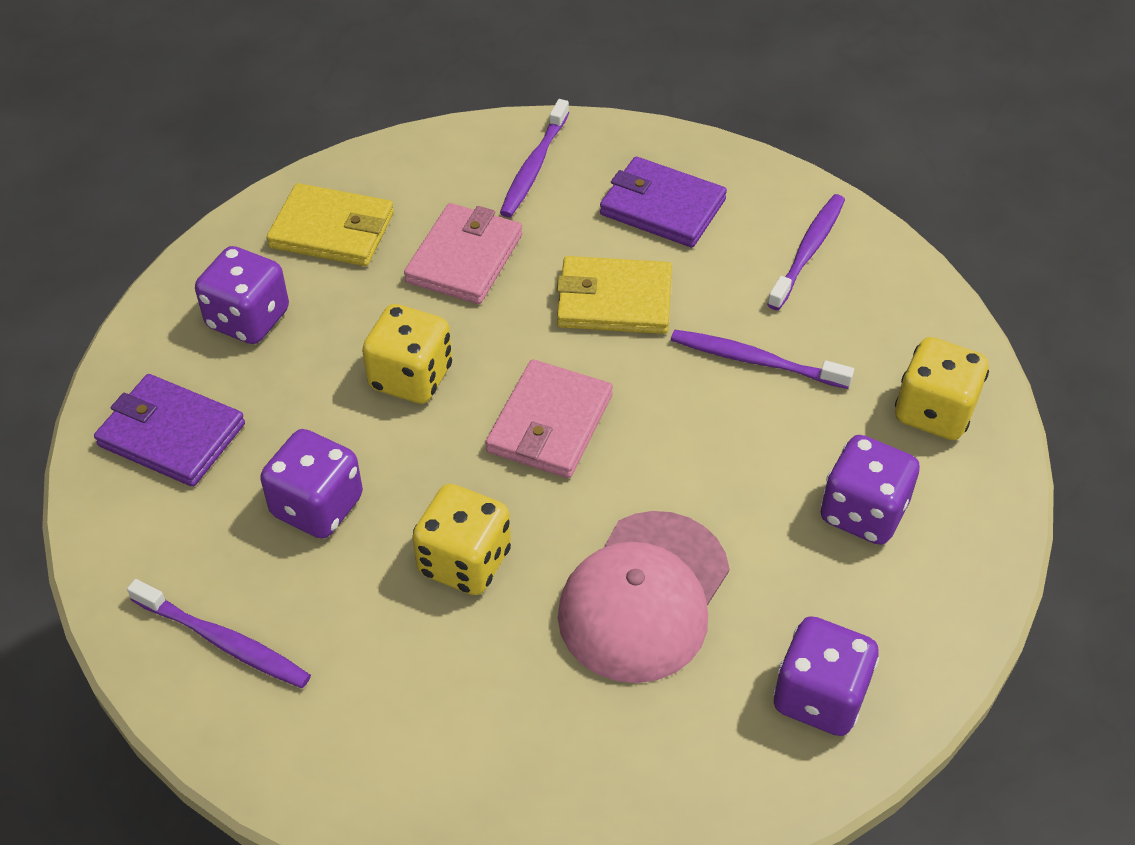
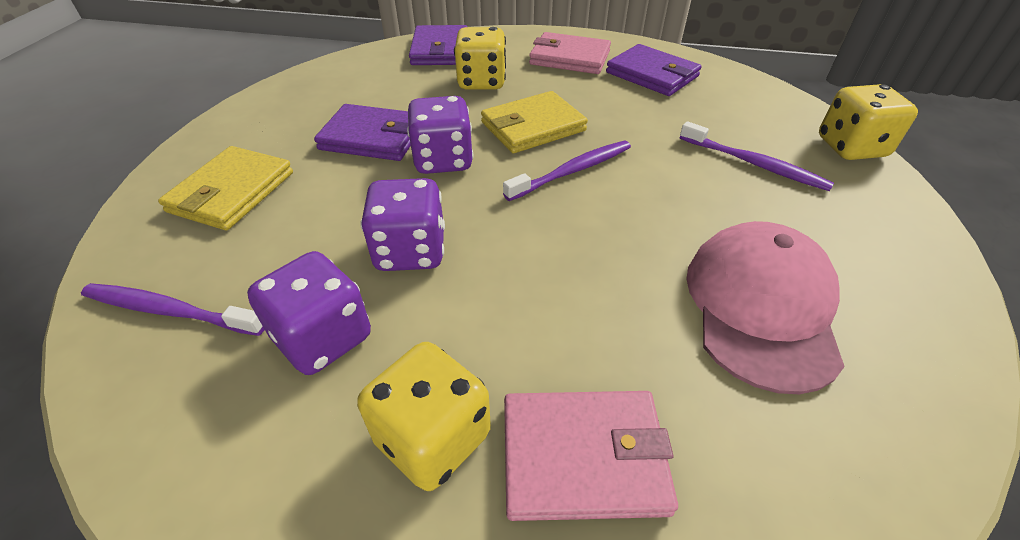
purple dice: 4 -> 3
purple toothbrush: 4 -> 3
purple wallet: 2 -> 3

